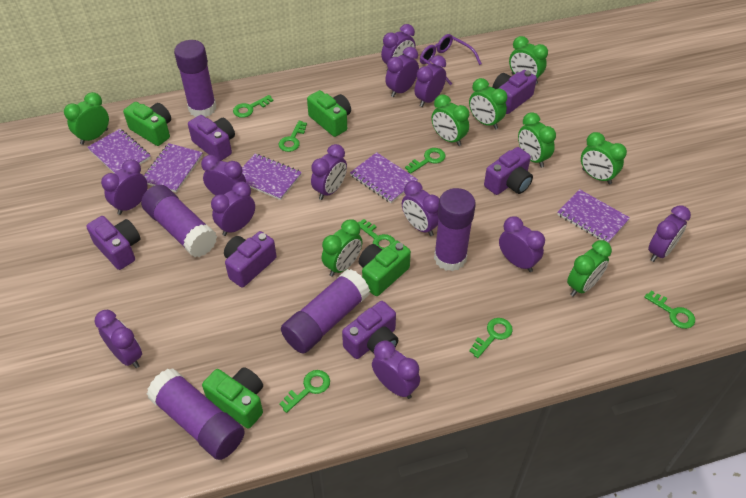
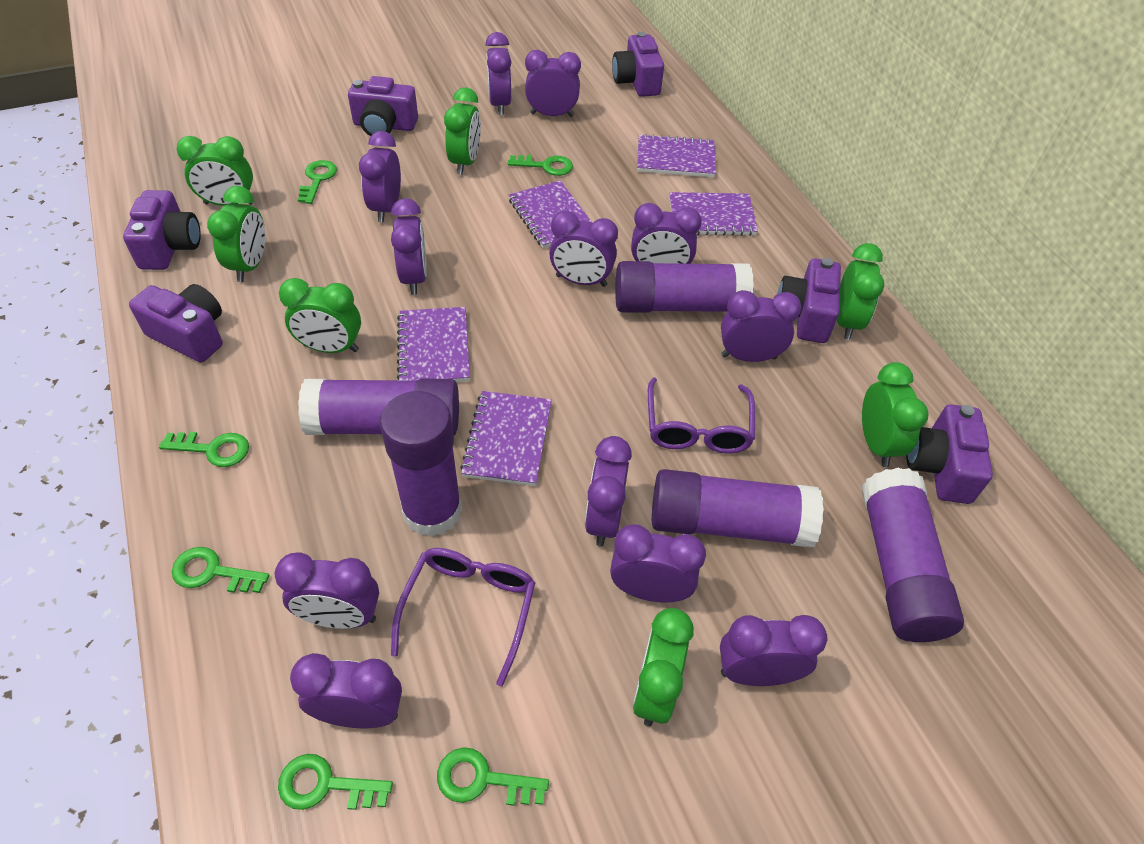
green camera: 4 -> 0
green clock: 8 -> 7
green key: 7 -> 6
purple glasses: 1 -> 2

